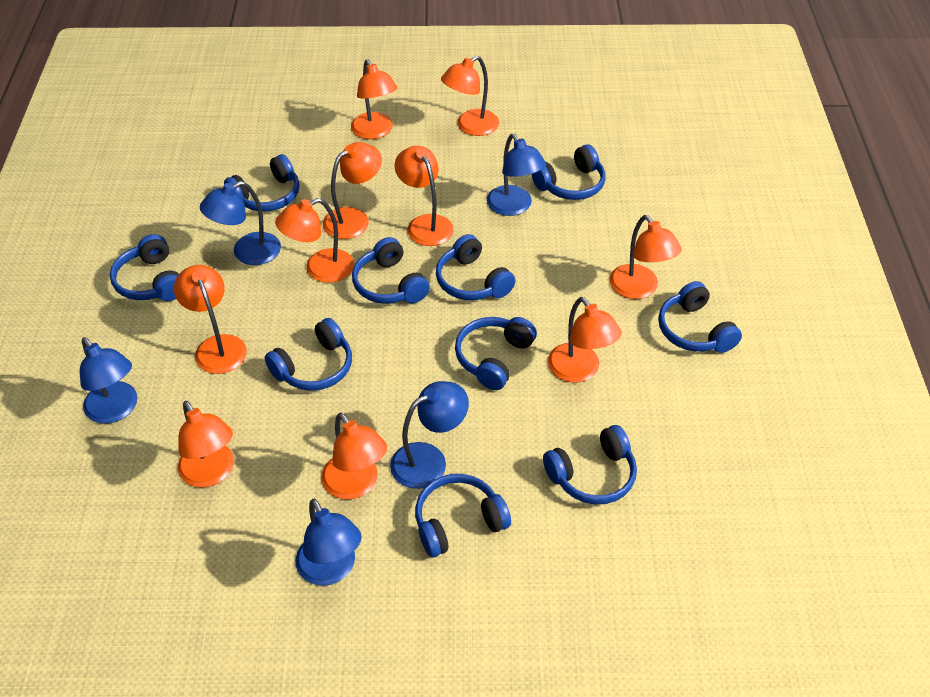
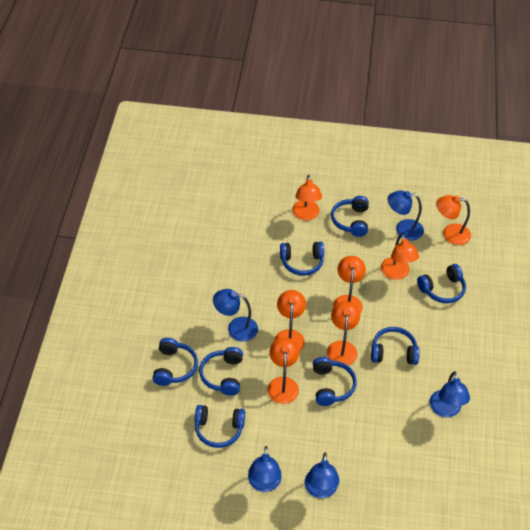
blue headphones: 10 -> 8
orange lamp: 10 -> 7

